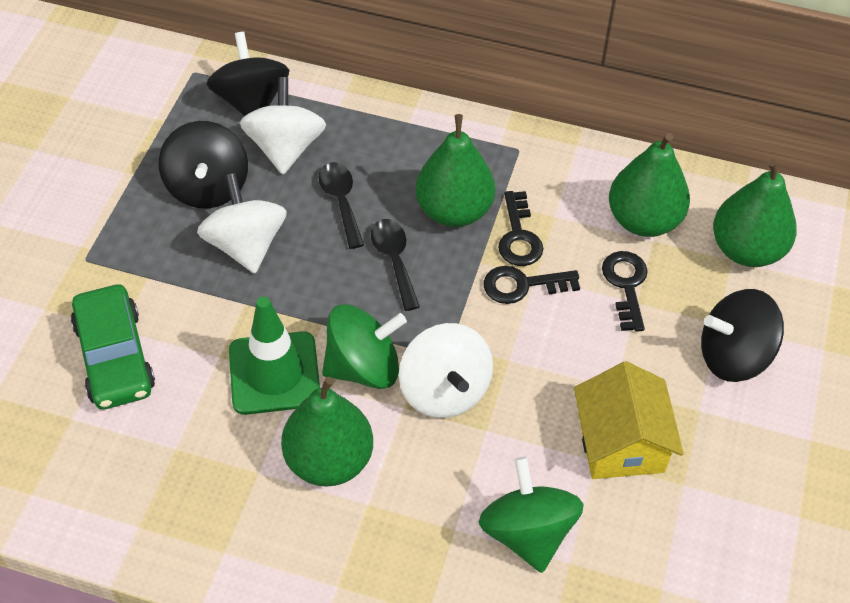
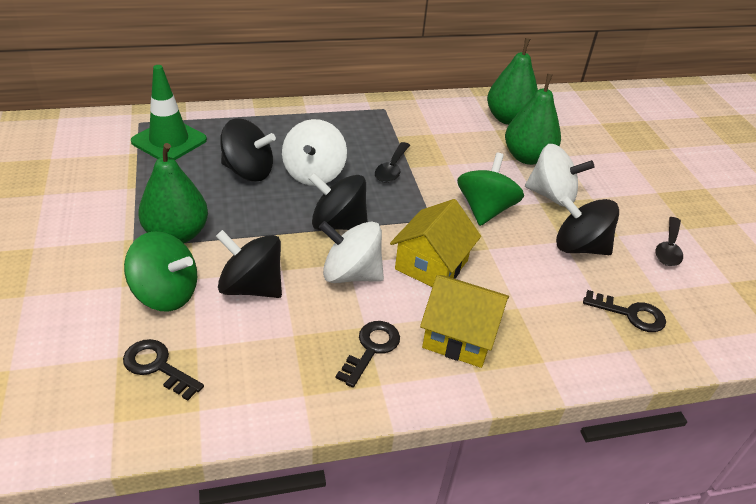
black spinning top: 3 -> 4
green car: 1 -> 0
green pear: 4 -> 3
yellow house: 1 -> 2

